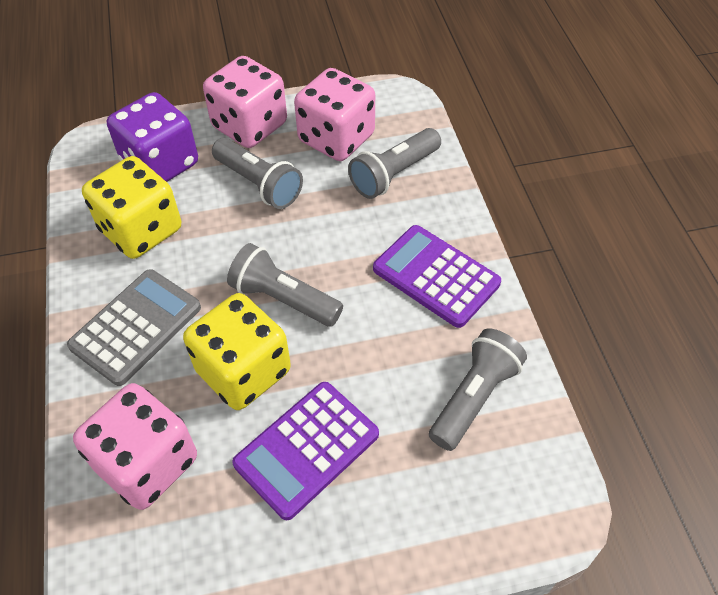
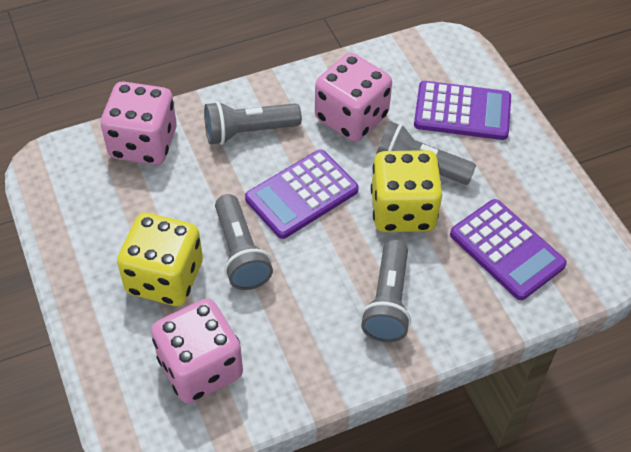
grey calculator: 1 -> 0
purple calculator: 2 -> 3
purple dice: 1 -> 0

